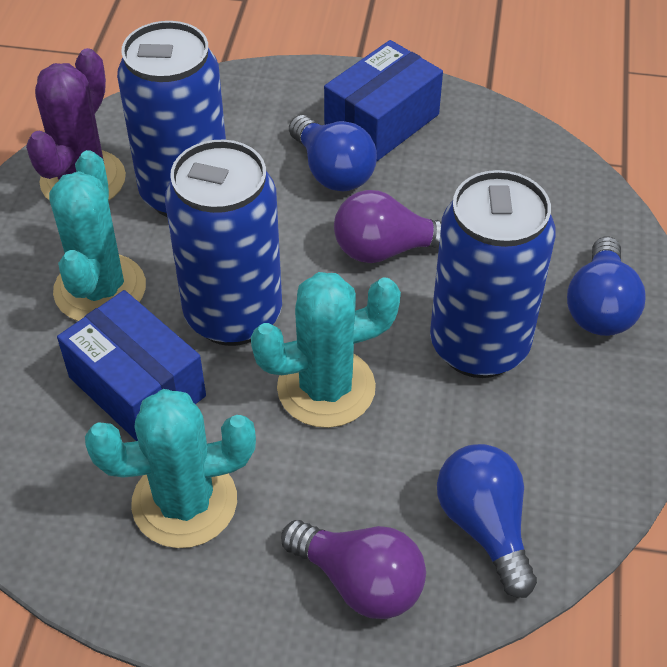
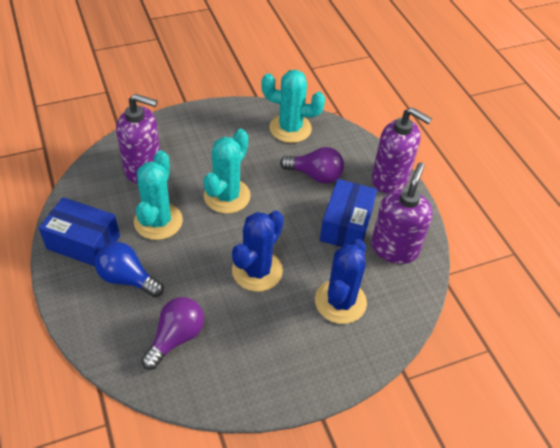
blue cactus: 0 -> 2
blue can: 3 -> 0
blue light bulb: 3 -> 1
purple cactus: 1 -> 0
purple soap dispenser: 0 -> 3

